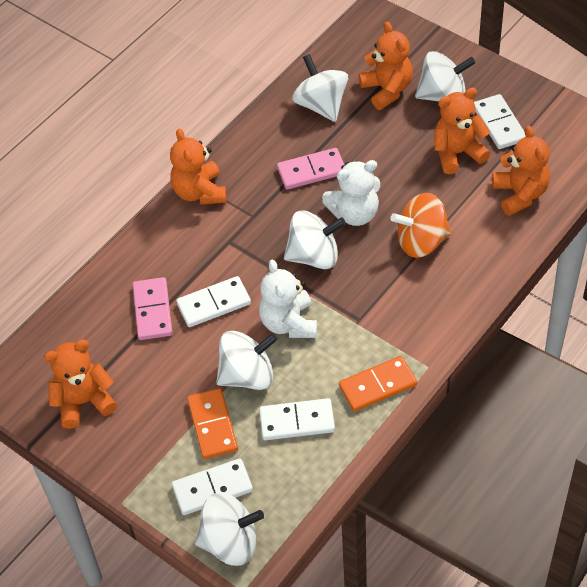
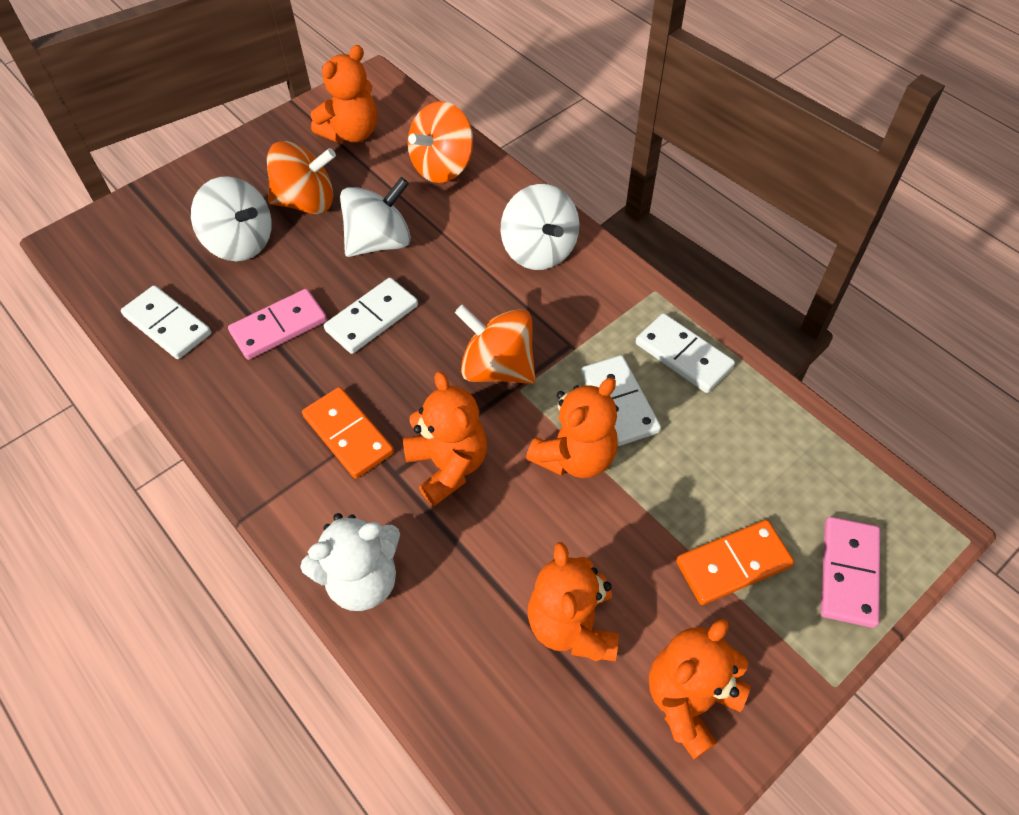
orange spinning top: 1 -> 3
white spinning top: 5 -> 3
white teddy bear: 2 -> 1

